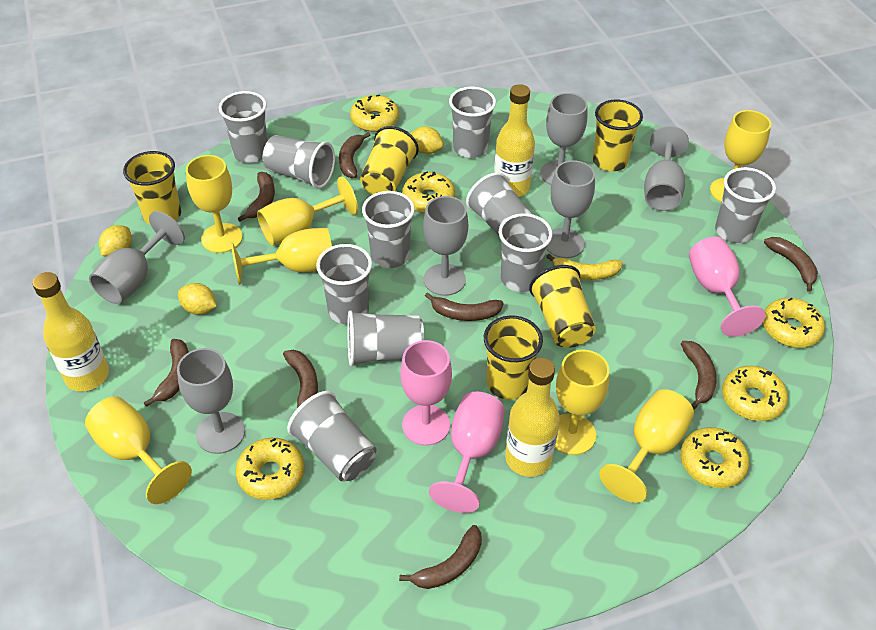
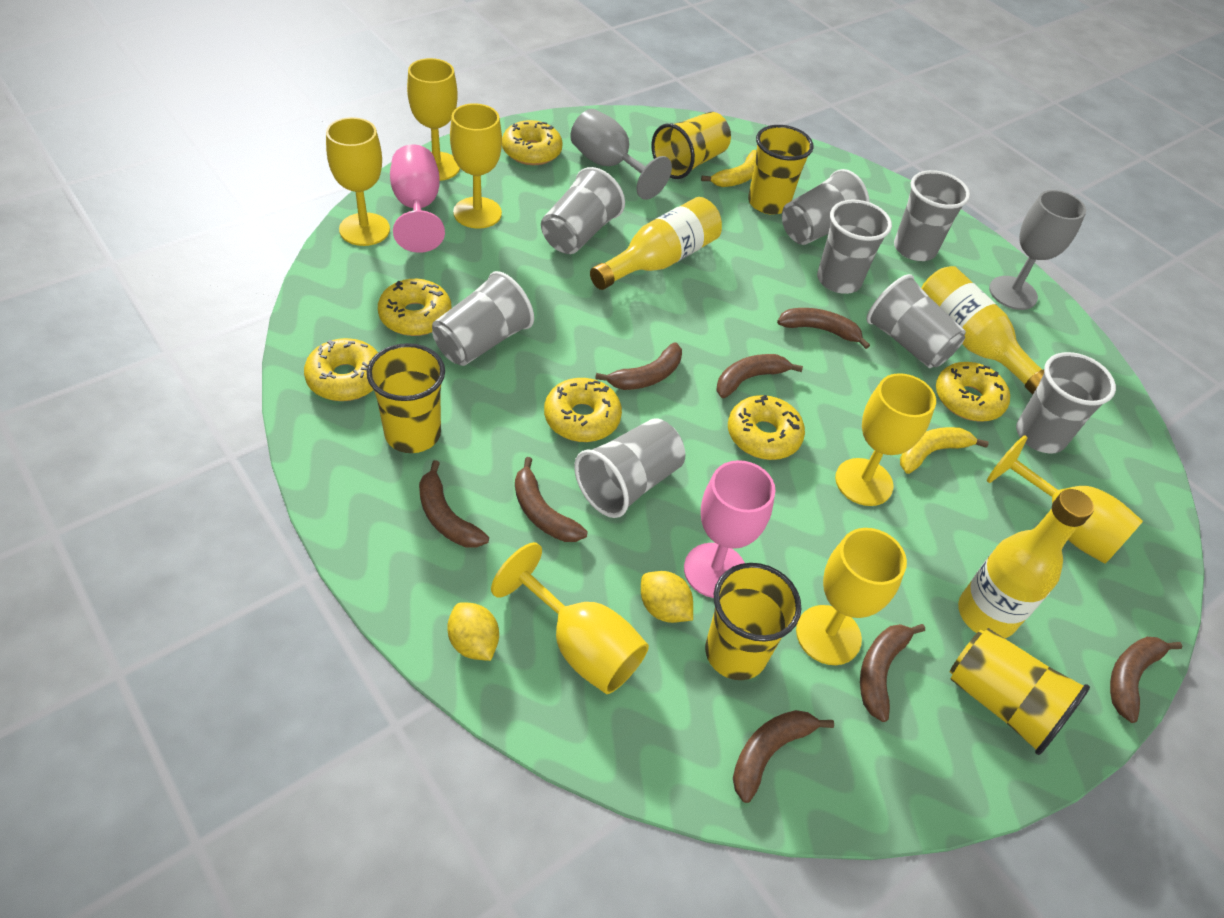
grey cup: 10 -> 8
grey goblet: 6 -> 2
pink goblet: 3 -> 2
yellow banana: 1 -> 2
yellow lemon: 3 -> 2

